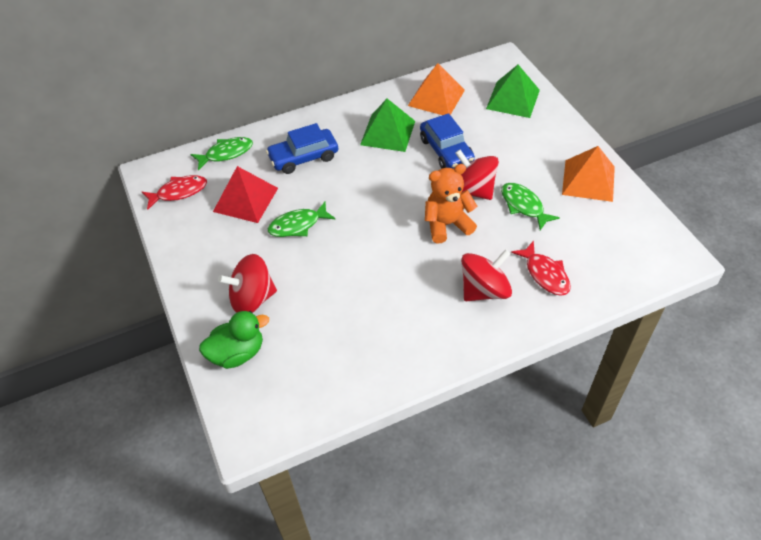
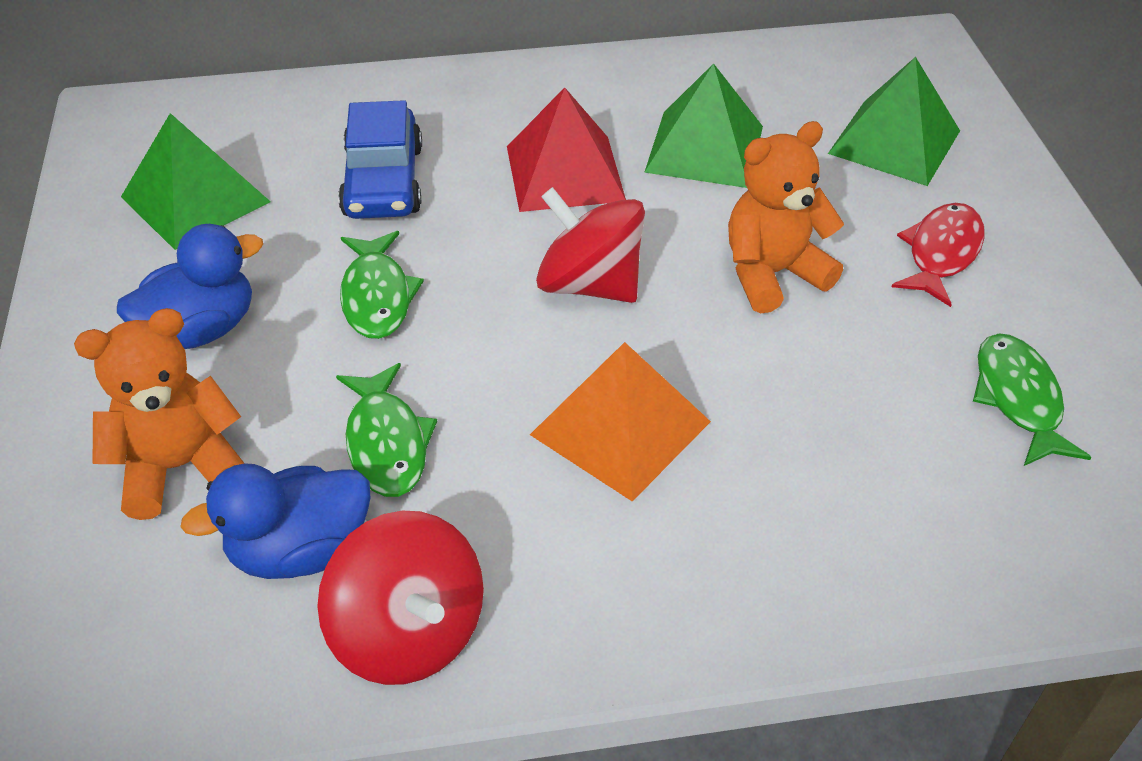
blue car: 2 -> 1
blue duck: 0 -> 2
green duck: 1 -> 0
green pyramid: 2 -> 3
orange pyramid: 2 -> 1
orange teddy bear: 1 -> 2
red fish: 2 -> 1
red spinning top: 3 -> 2

